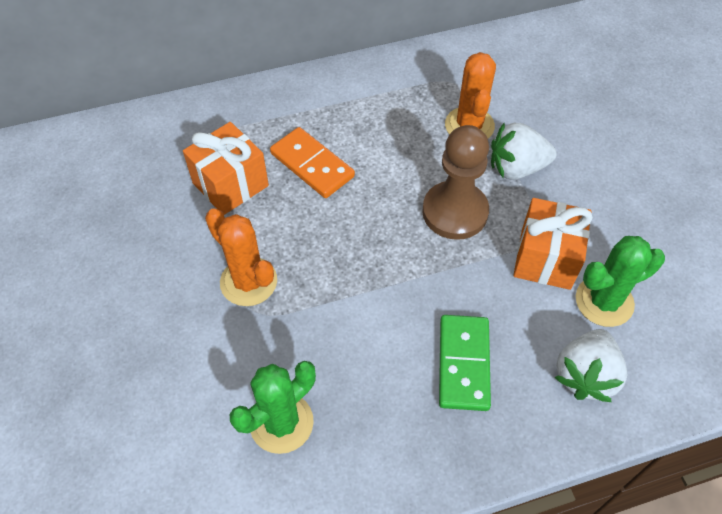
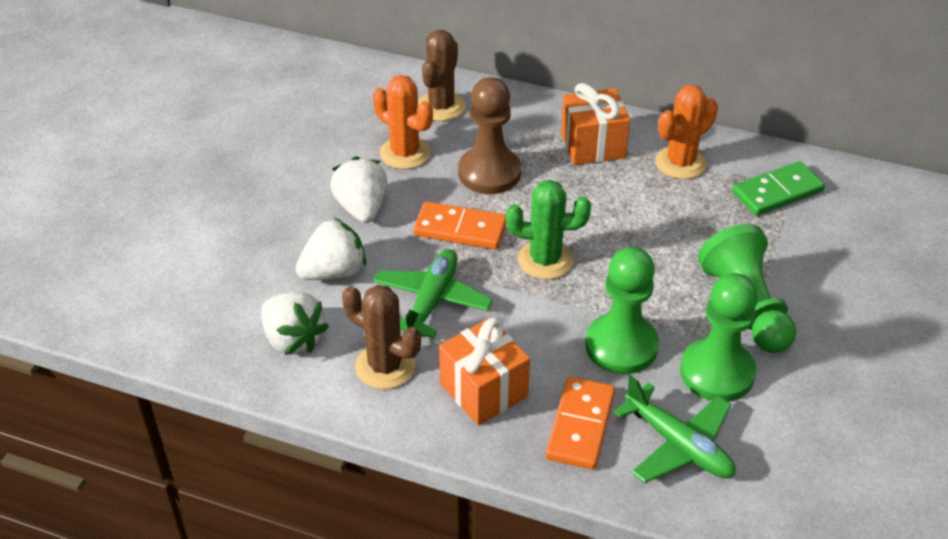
brown cactus: 0 -> 2
green cactus: 2 -> 1
green pawn: 0 -> 3
green plane: 0 -> 2
orange domino: 1 -> 2
white strawberry: 2 -> 3

